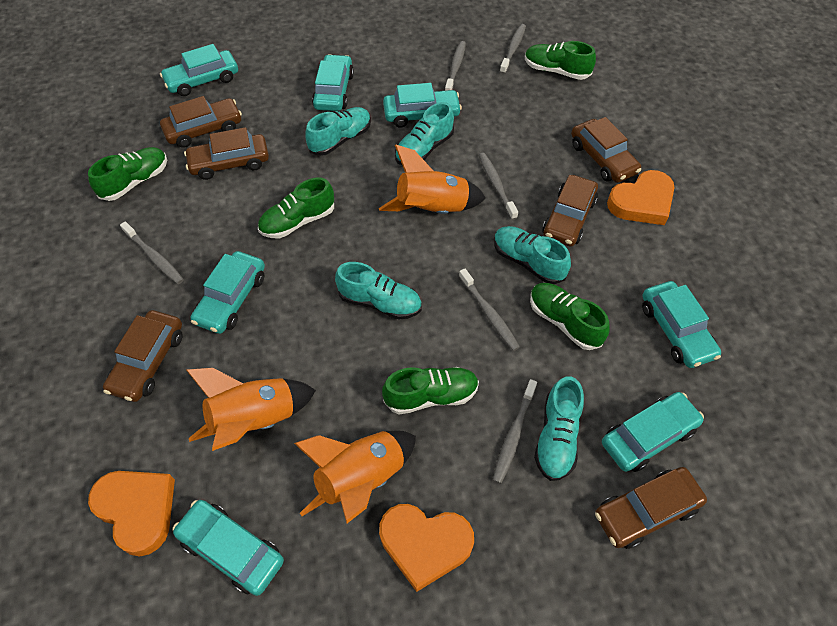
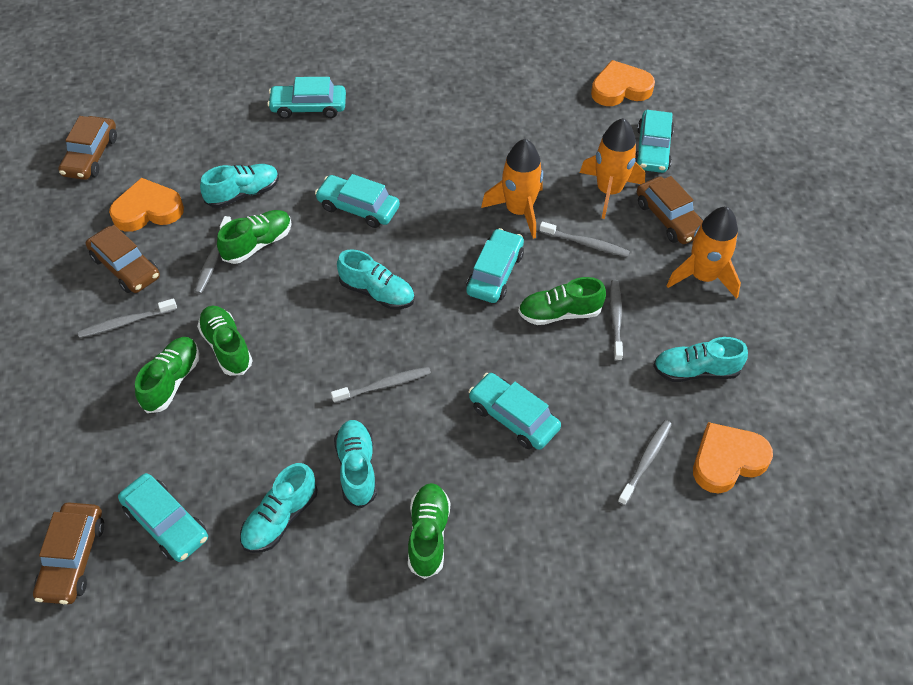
brown car: 6 -> 4
turquoise car: 7 -> 6

